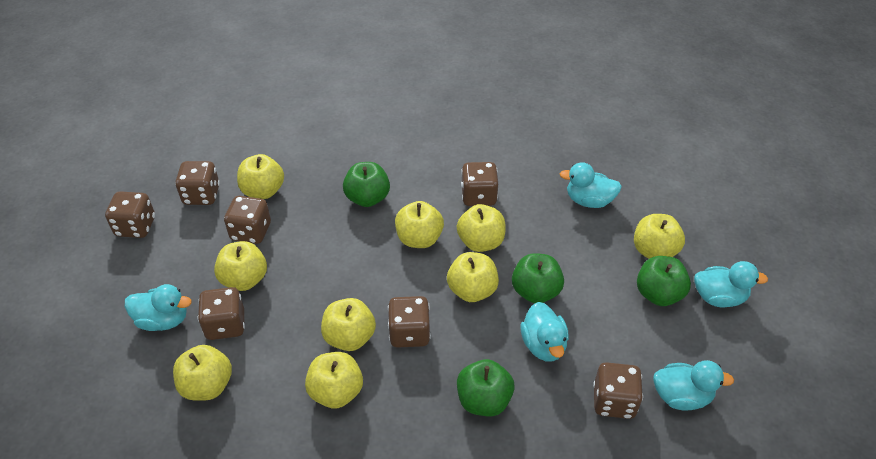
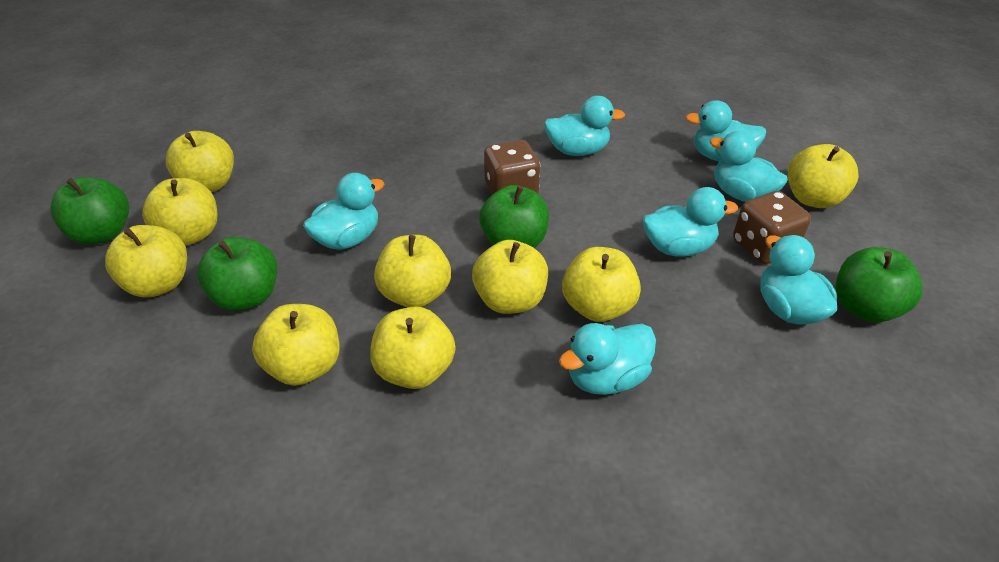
brown dice: 7 -> 2
turquoise duck: 5 -> 7

